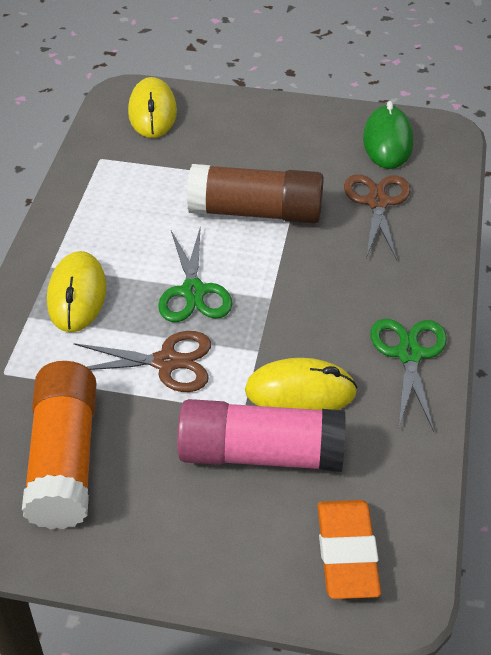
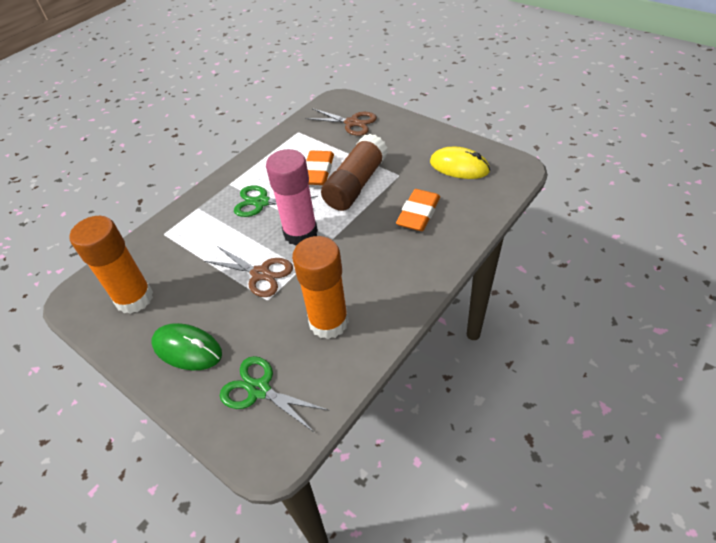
orange eraser: 1 -> 2
orange glue stick: 1 -> 2
yellow mouse: 3 -> 1

